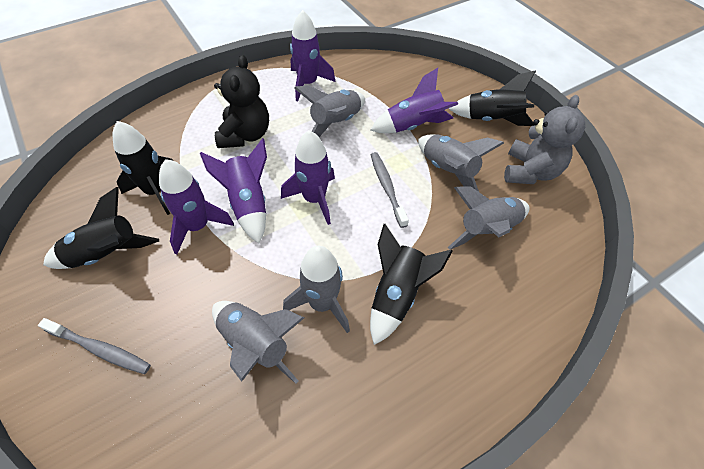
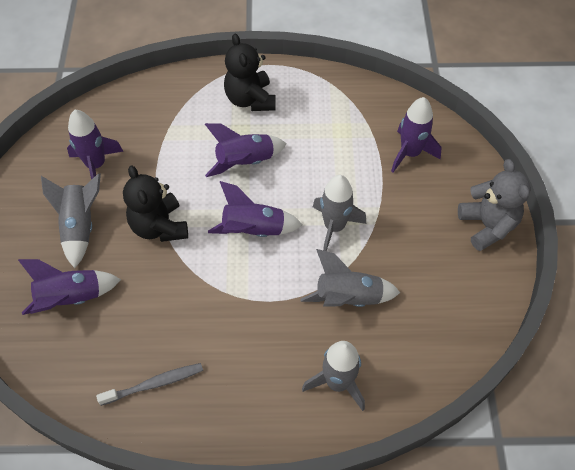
black rocket: 4 -> 0
black teddy bear: 1 -> 2
grey rocket: 5 -> 4
grey toothbrush: 2 -> 1

